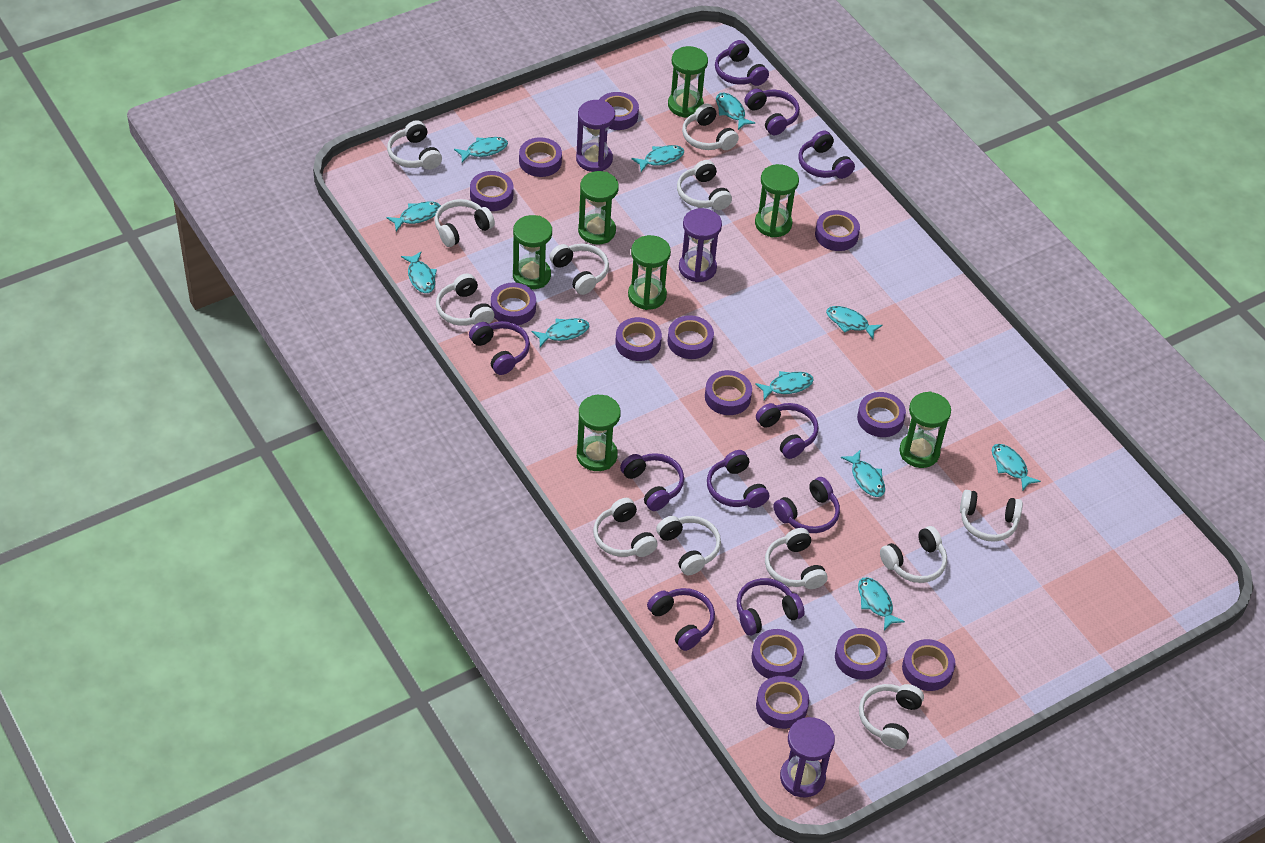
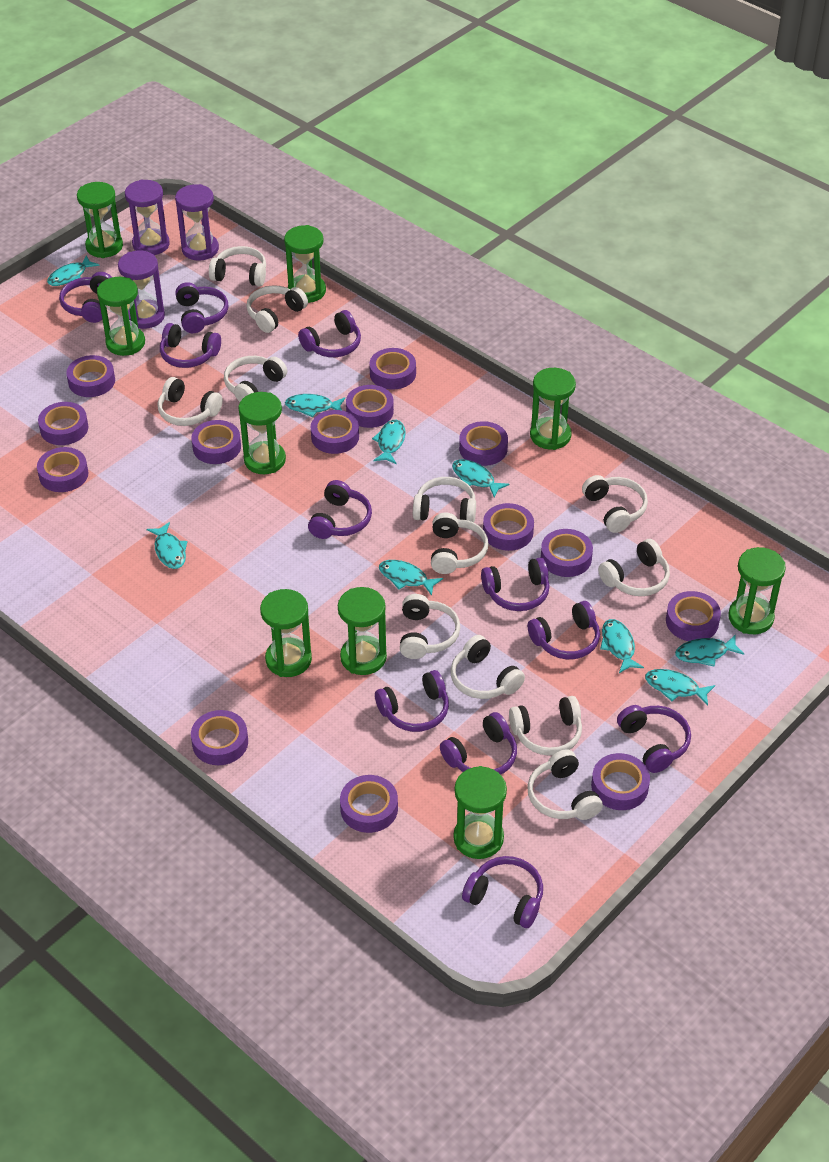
green hourglass: 7 -> 9
purple headphones: 10 -> 11
purple tape: 13 -> 14
turquoise fish: 11 -> 9

